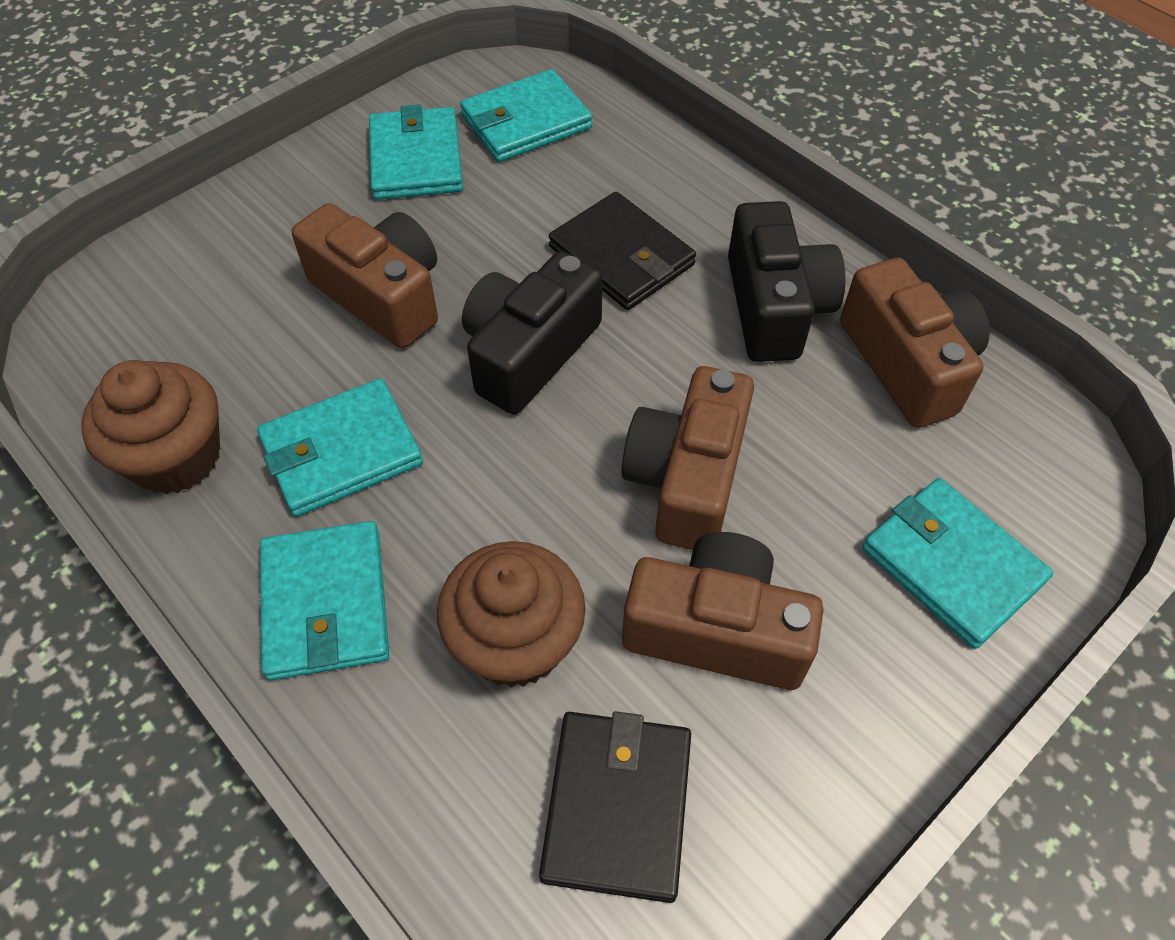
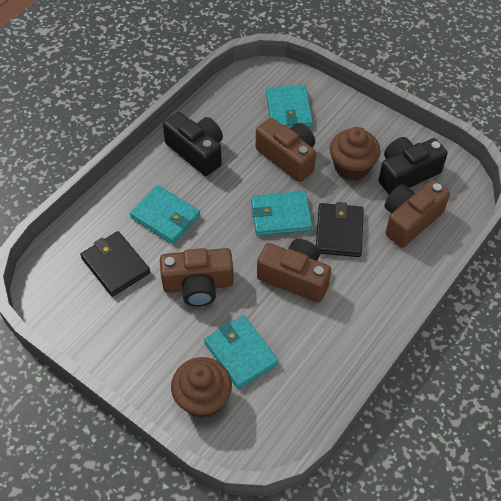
turquoise wallet: 5 -> 4

